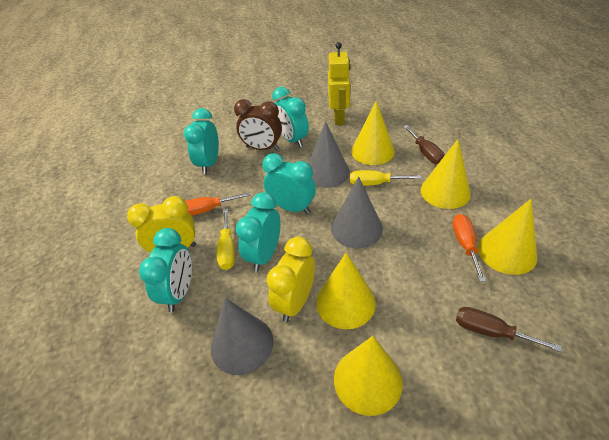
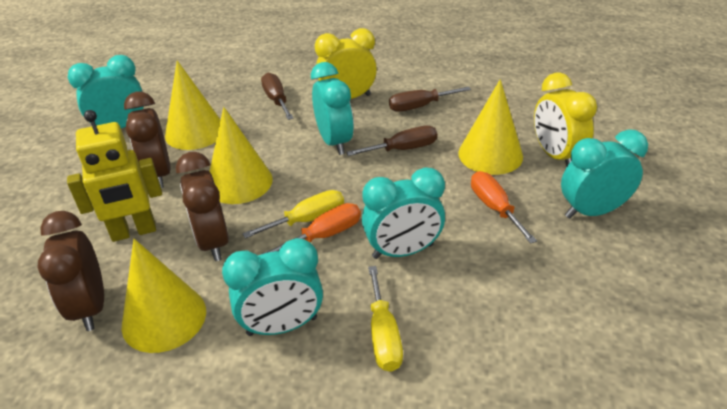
brown clock: 1 -> 3
brown screwdriver: 2 -> 3
grey cone: 3 -> 0
yellow cone: 5 -> 4

